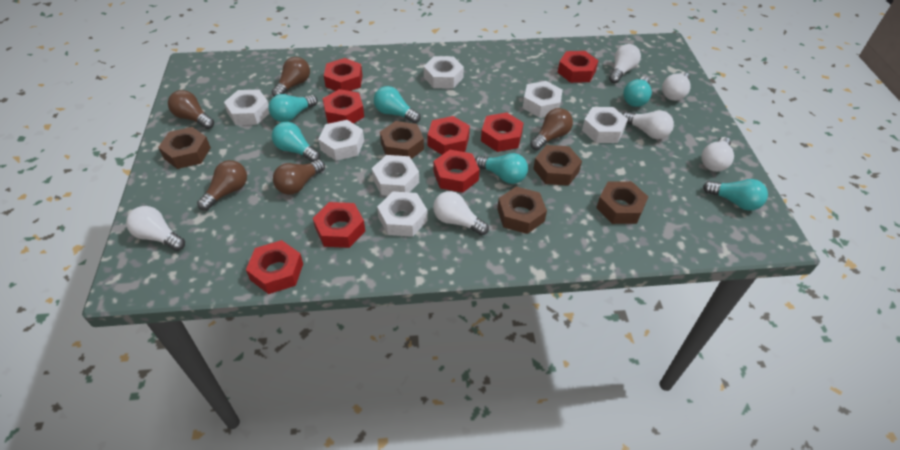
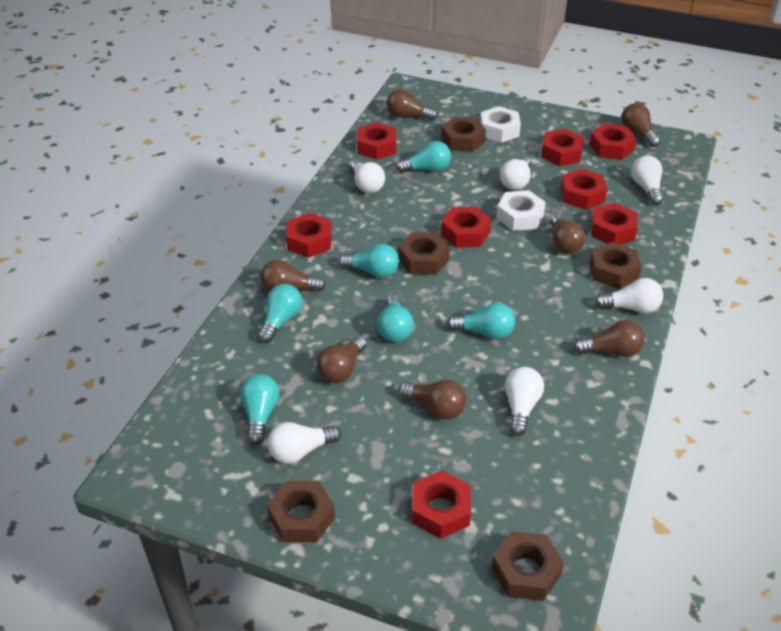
brown light bulb: 5 -> 7
white nut: 7 -> 2

